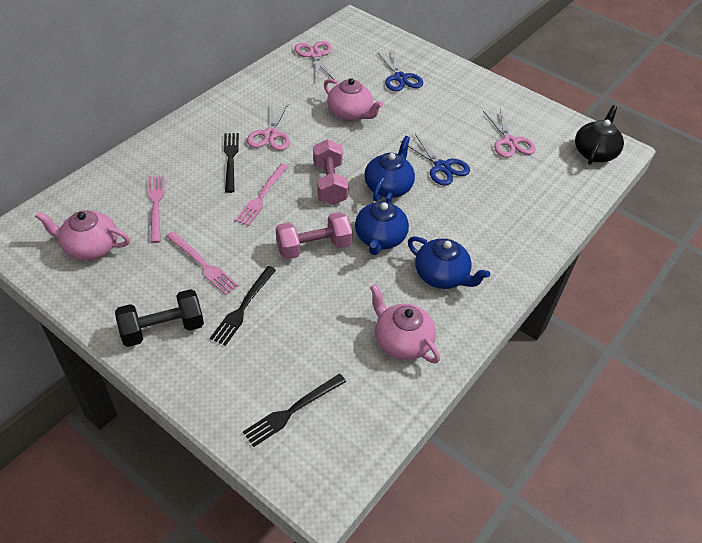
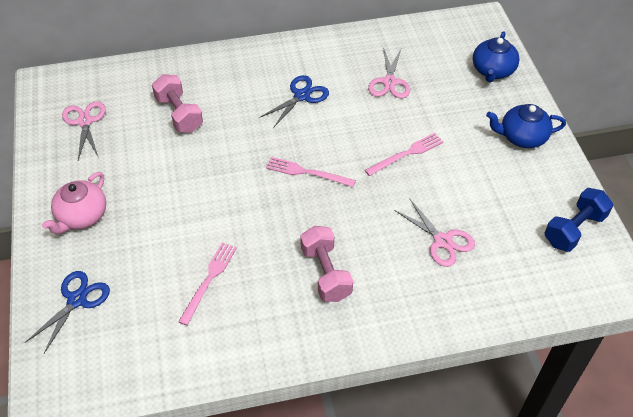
black dumbbell: 1 -> 0
black fork: 3 -> 0
black teapot: 1 -> 0
blue dumbbell: 0 -> 1
blue teapot: 3 -> 2
pink teapot: 3 -> 1

